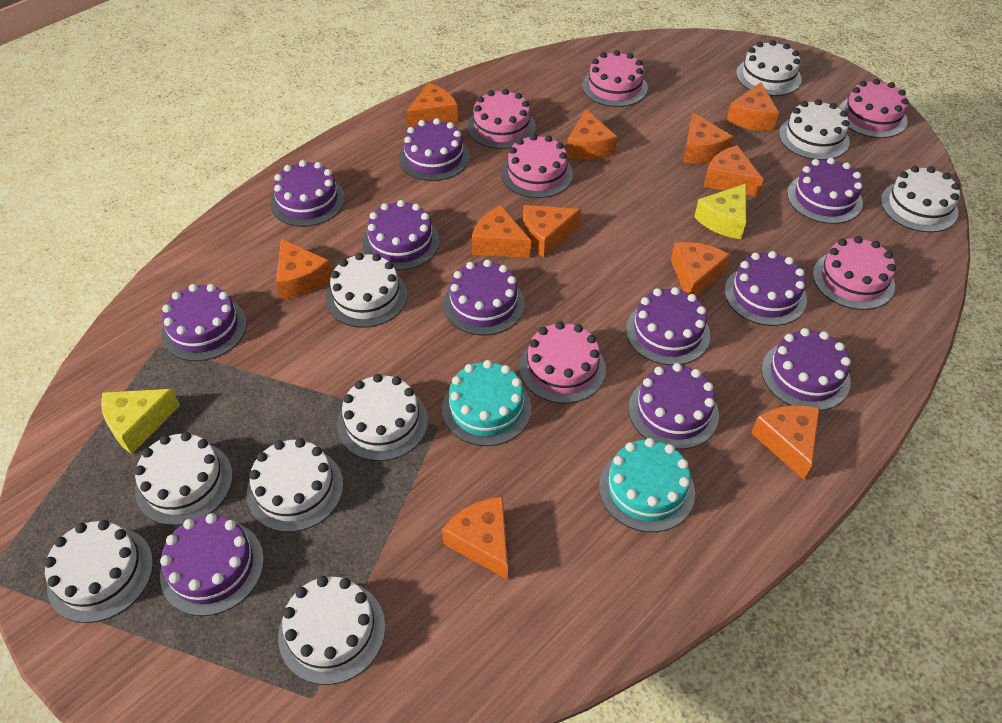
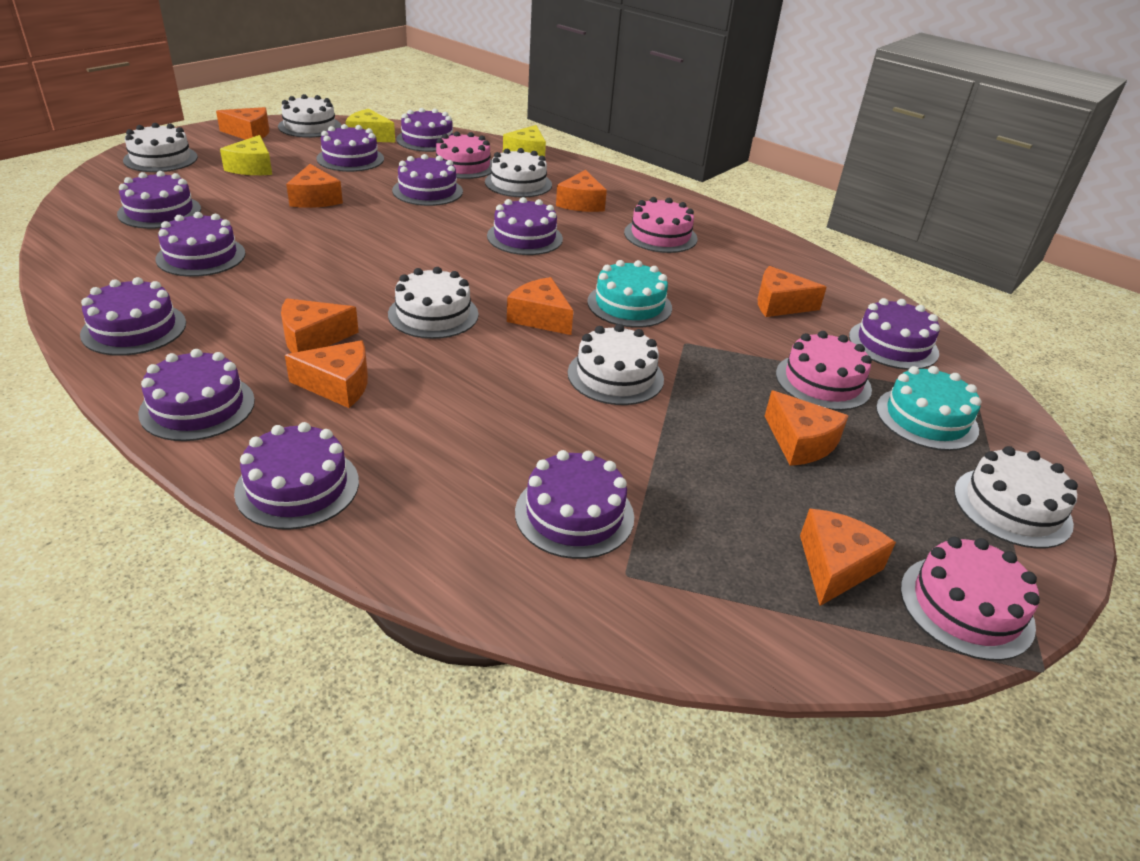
orange cheese: 11 -> 9
pink cake: 6 -> 4
white cake: 9 -> 6
yellow cheese: 2 -> 3

